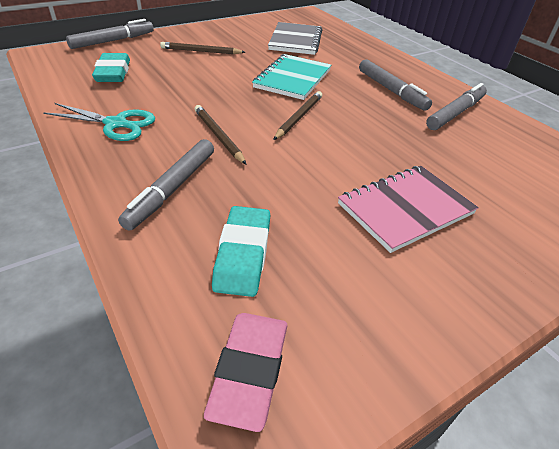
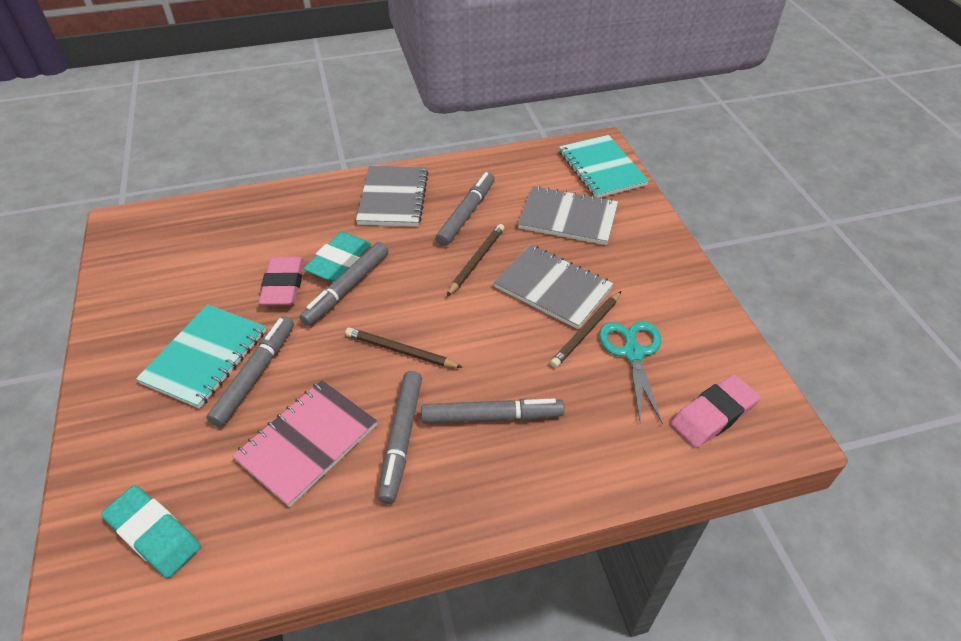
grey marker: 4 -> 5
grey notebook: 1 -> 3
pink eraser: 1 -> 2
turquoise notebook: 1 -> 2

